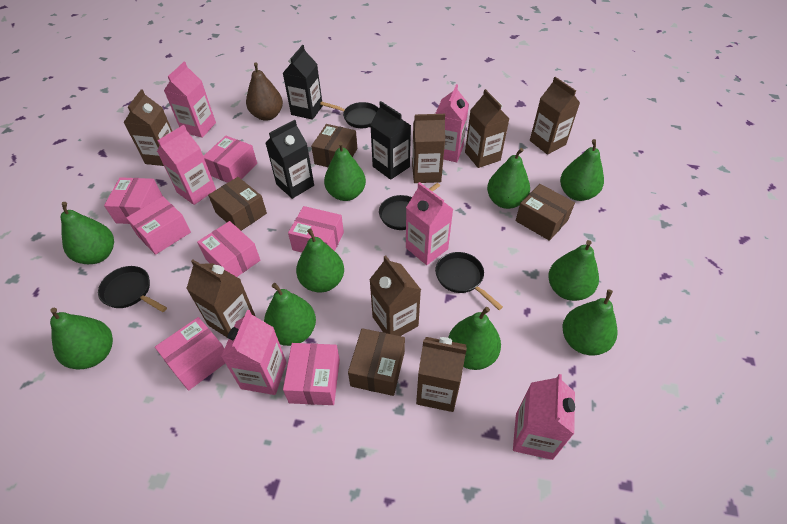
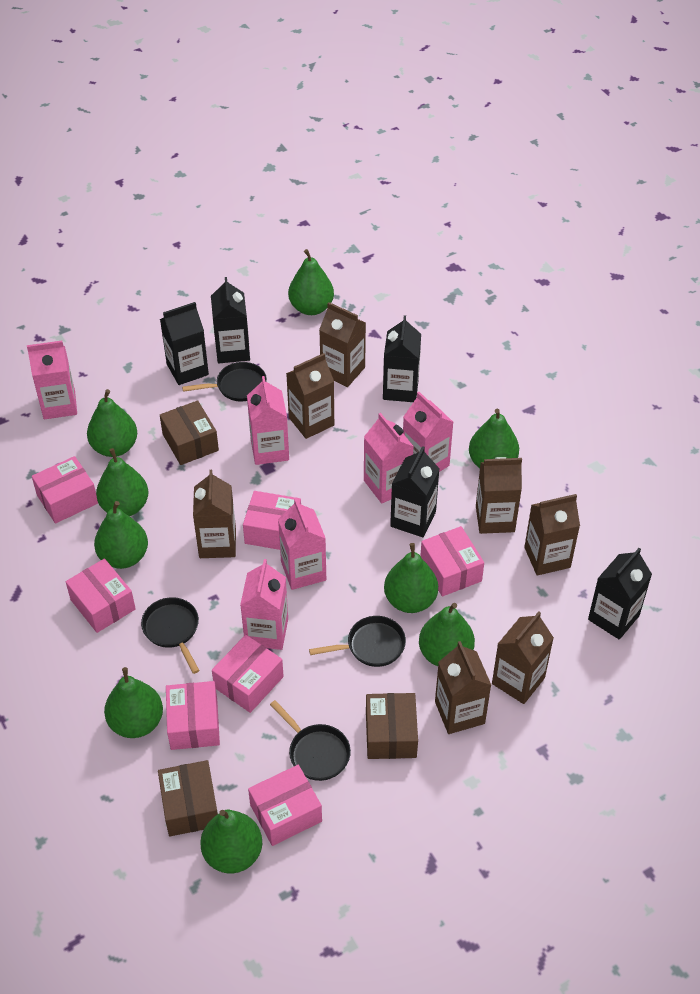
black carton: 3 -> 5
brown box: 4 -> 3
brown pear: 1 -> 0
green pear: 10 -> 9

